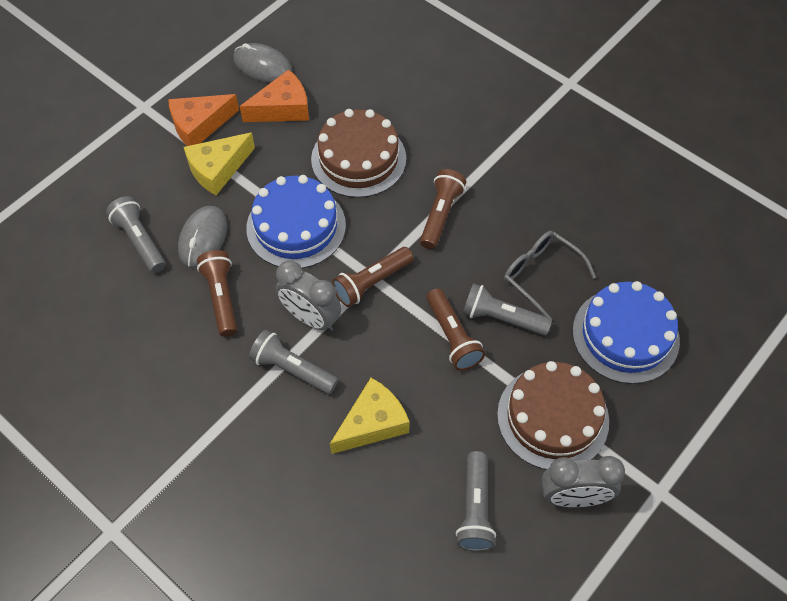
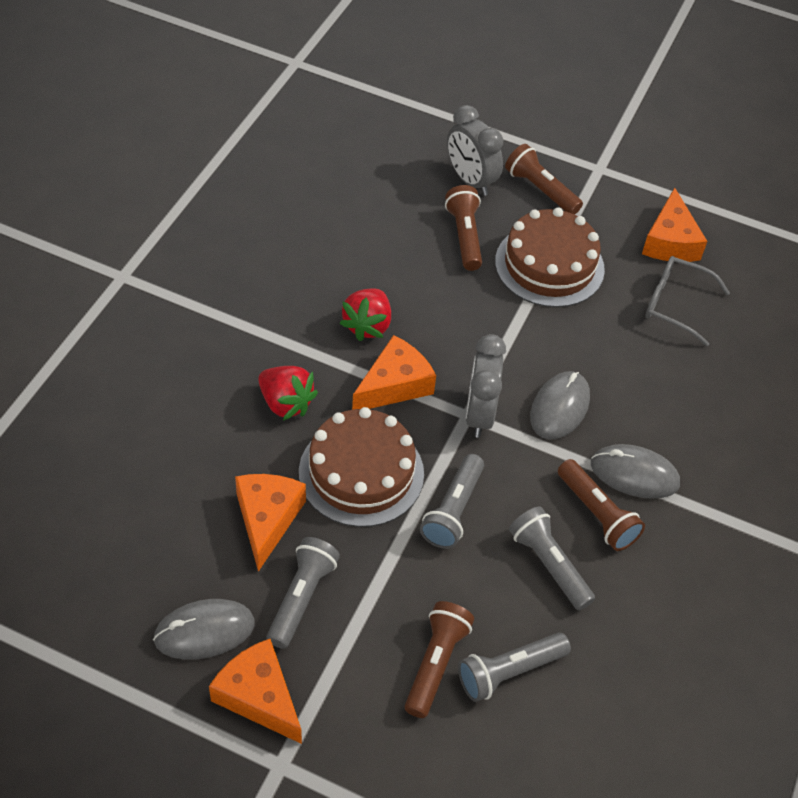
blue cake: 2 -> 0
grey mouse: 2 -> 3
orange cheese: 2 -> 4
red strawberry: 0 -> 2
yellow cheese: 2 -> 0

